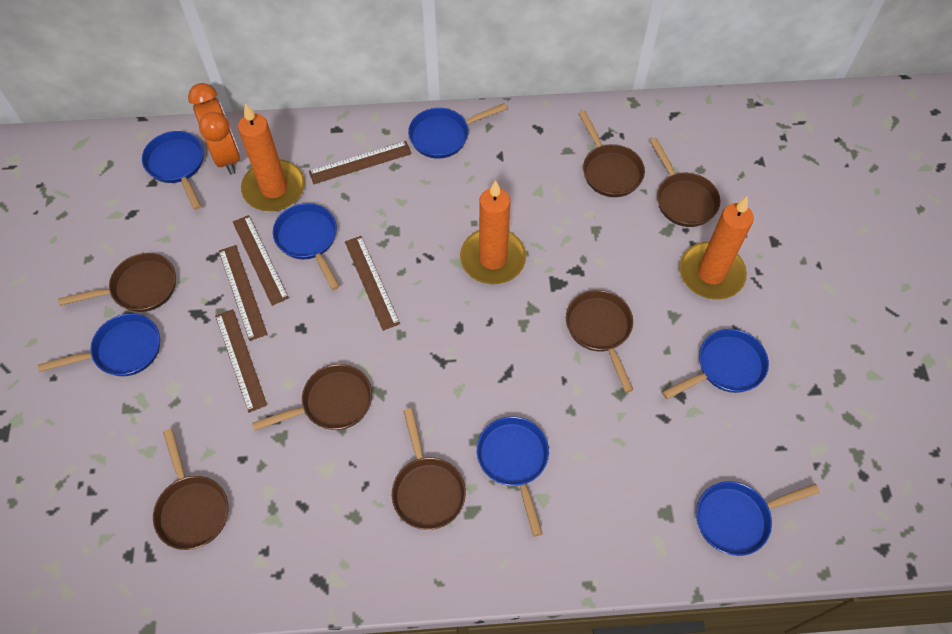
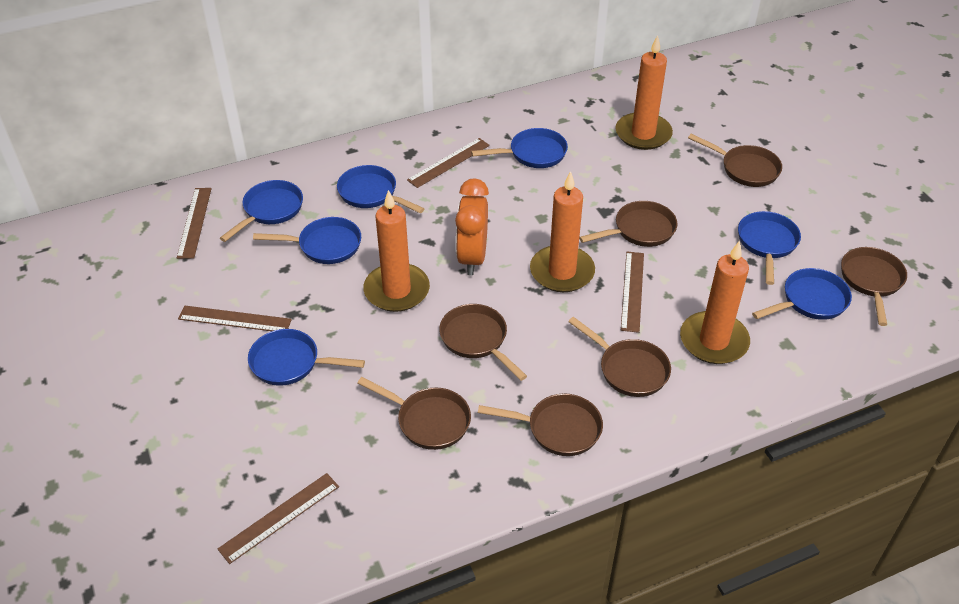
orange candle: 3 -> 4

